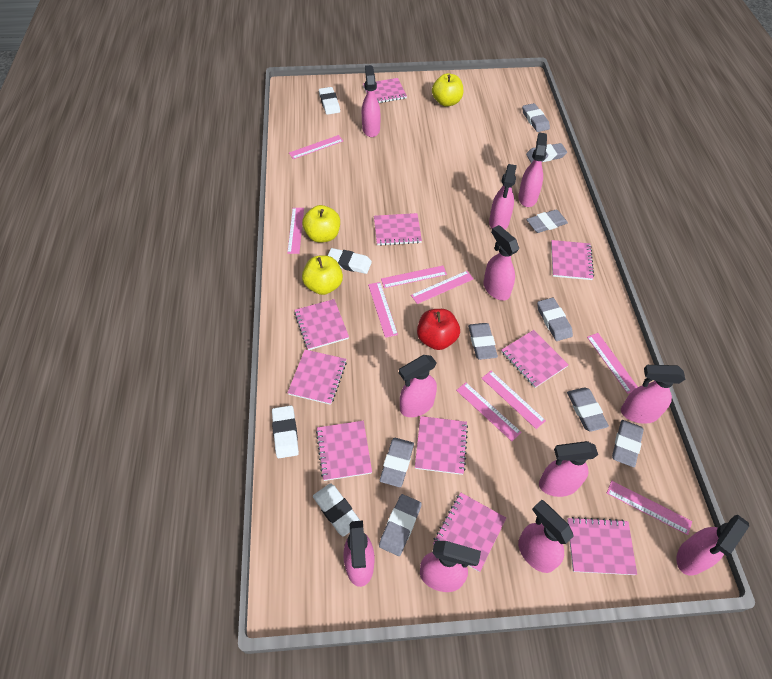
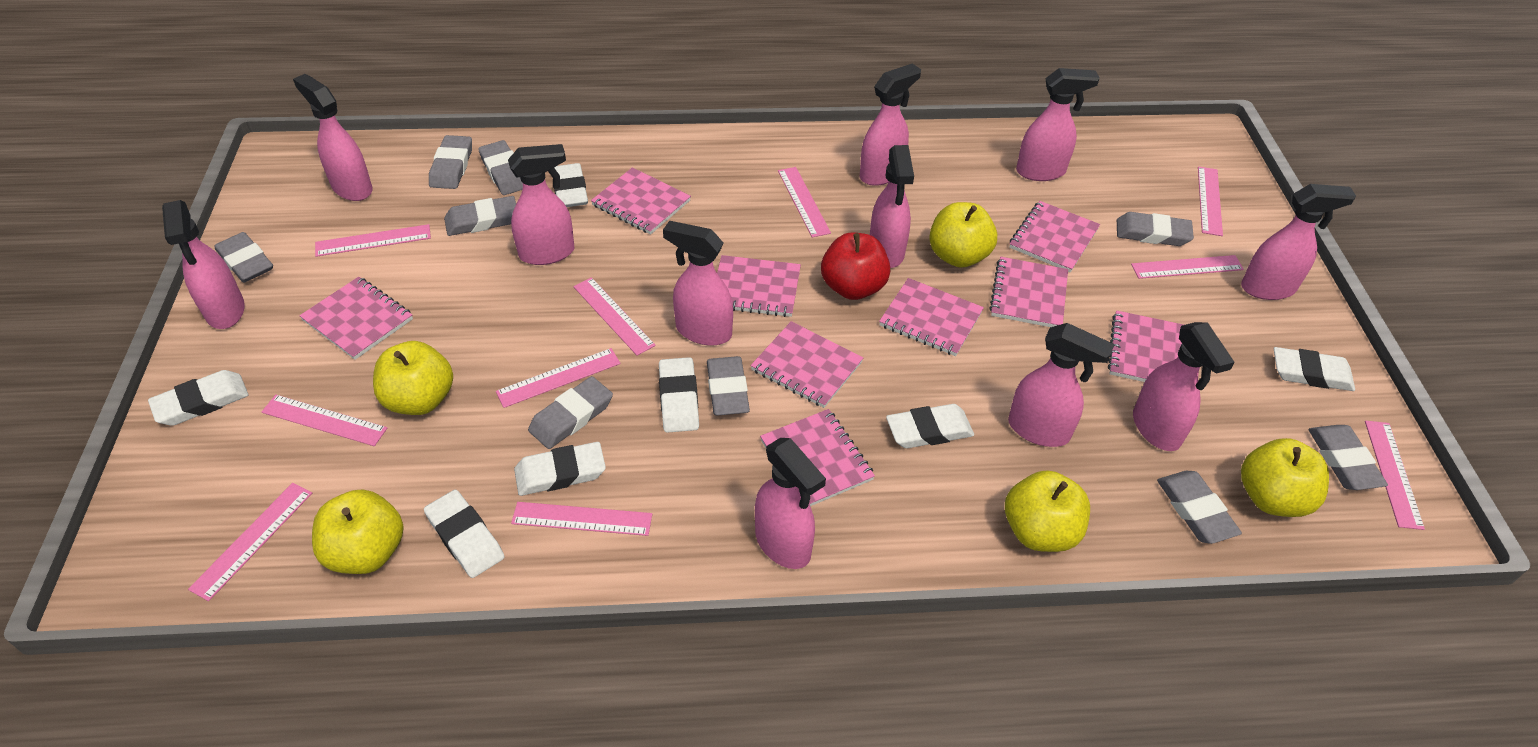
pink notebook: 10 -> 9
pink ruler: 9 -> 10
white eraser: 4 -> 7
yellow apple: 3 -> 5

